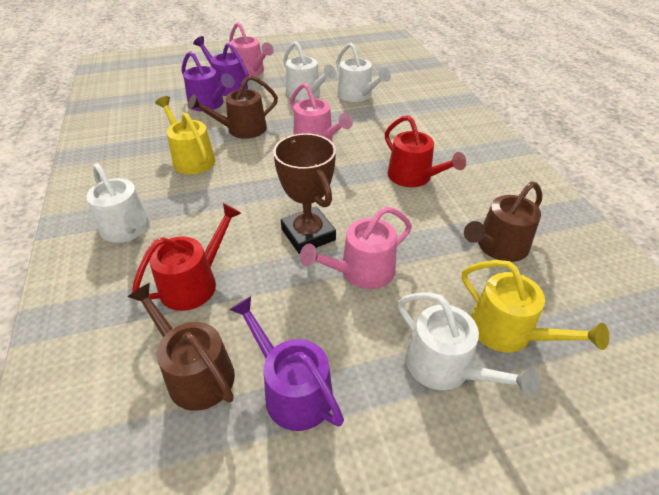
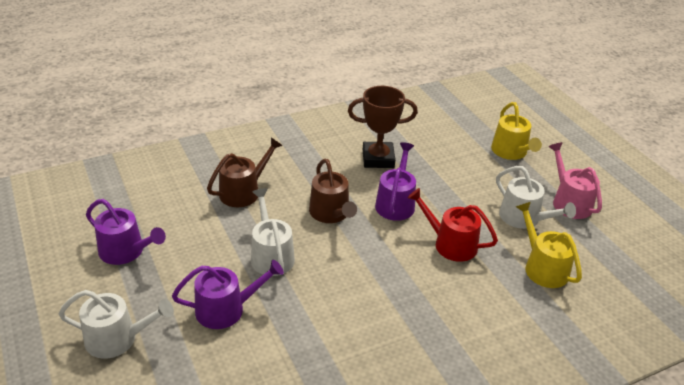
brown watering can: 3 -> 2
pink watering can: 3 -> 1
red watering can: 2 -> 1
white watering can: 4 -> 3

